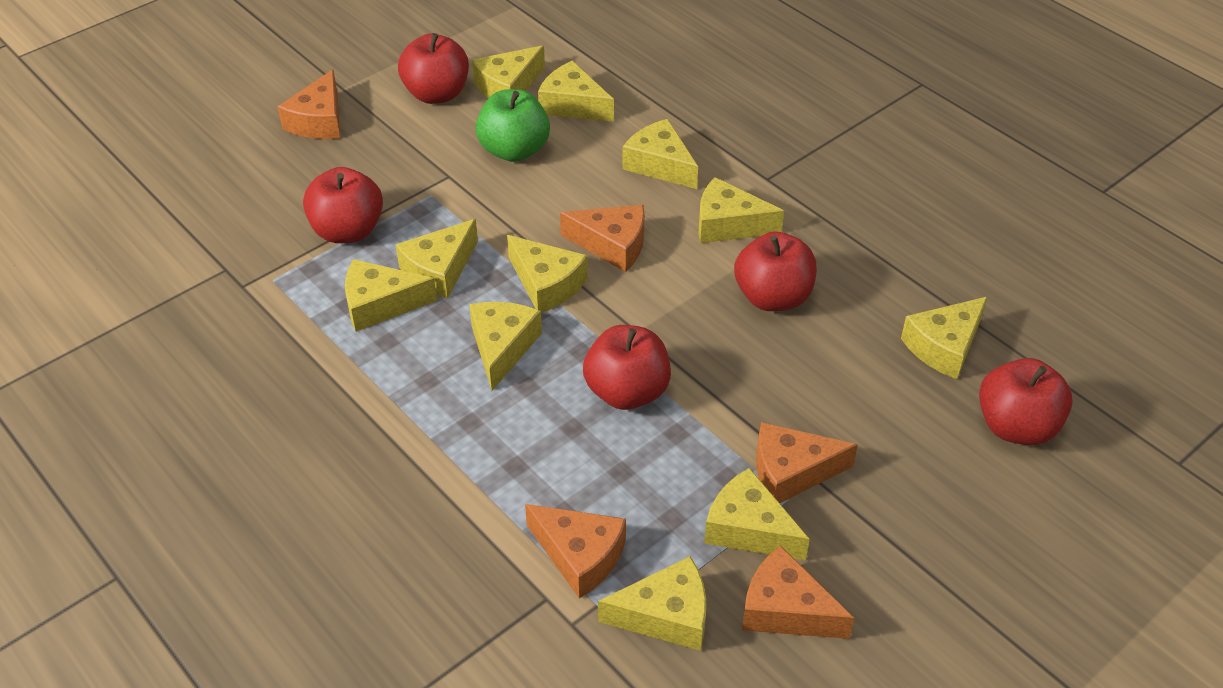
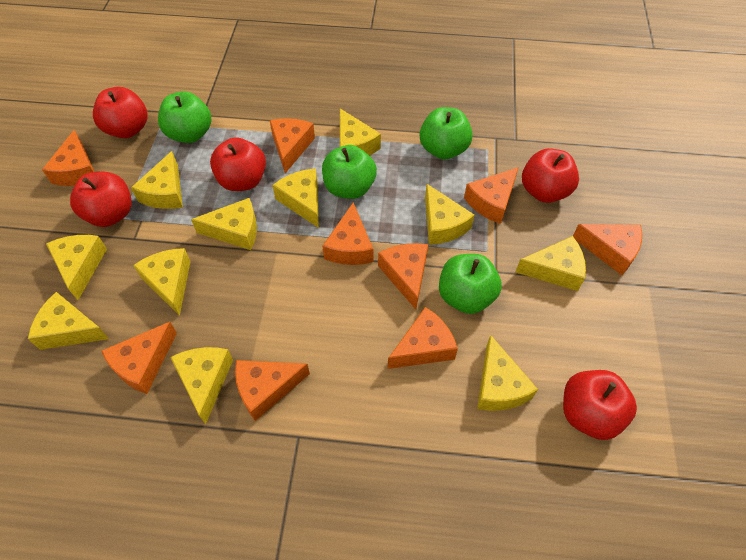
green apple: 1 -> 4
orange cheese: 5 -> 9

